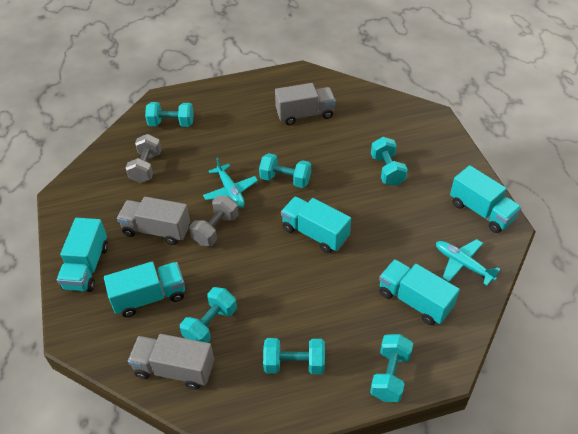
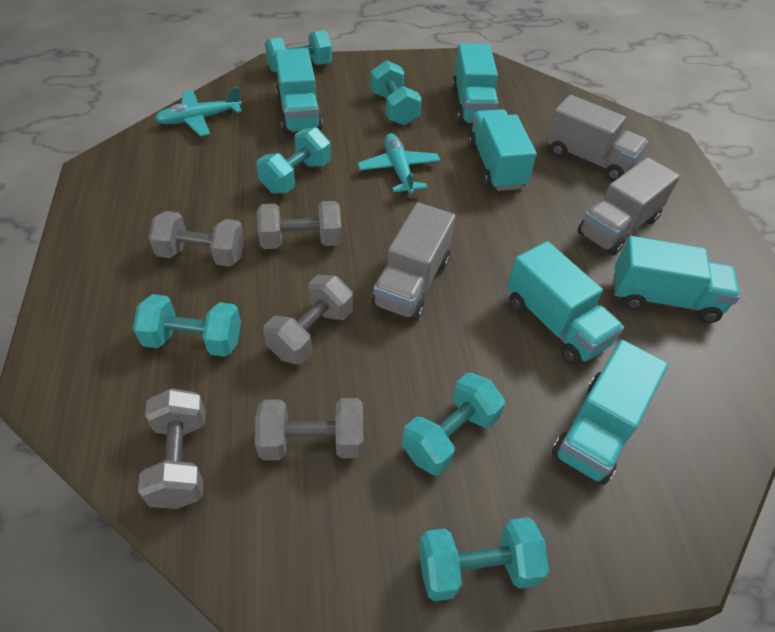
grey dumbbell: 2 -> 5
turquoise truck: 5 -> 6

